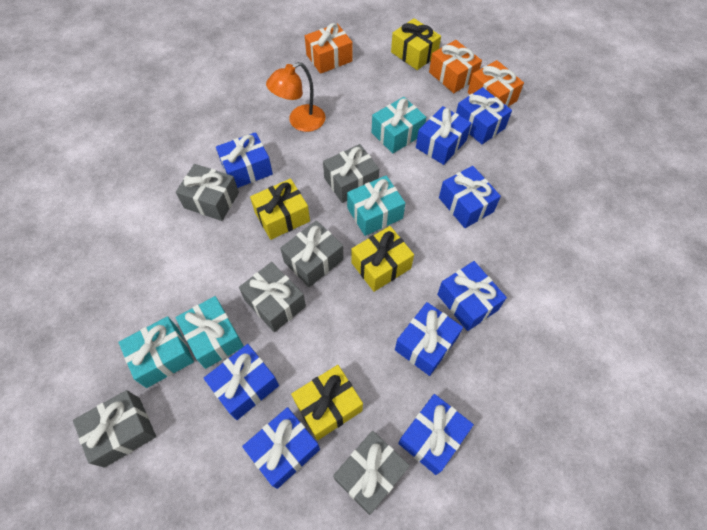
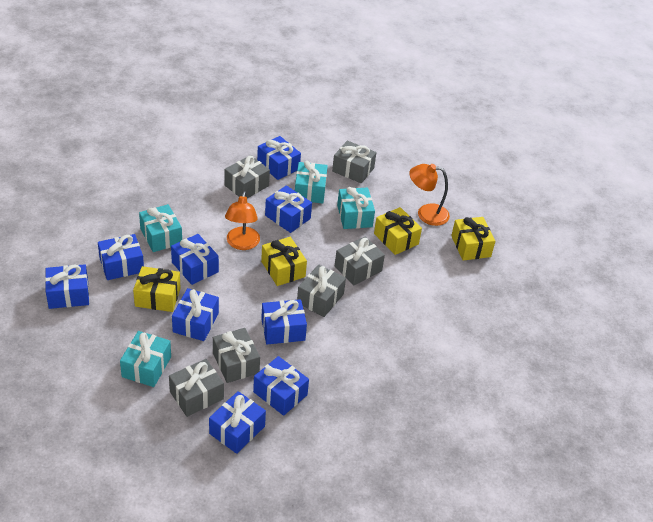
orange gift: 3 -> 0
orange lamp: 1 -> 2

